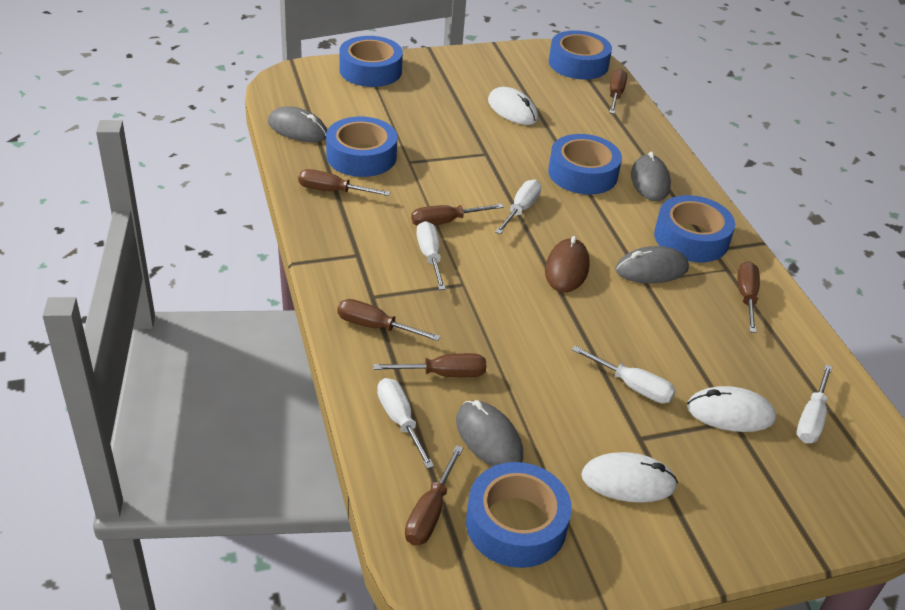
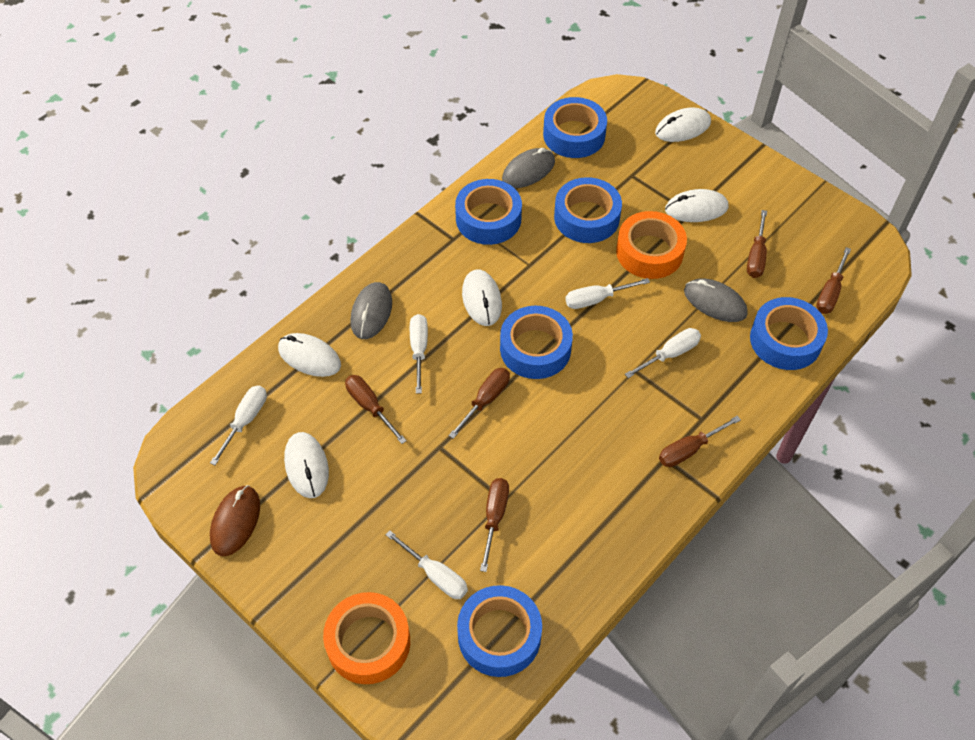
brown screwdriver: 7 -> 6
grey mouse: 4 -> 3
orange tape: 0 -> 2
white mouse: 3 -> 5

